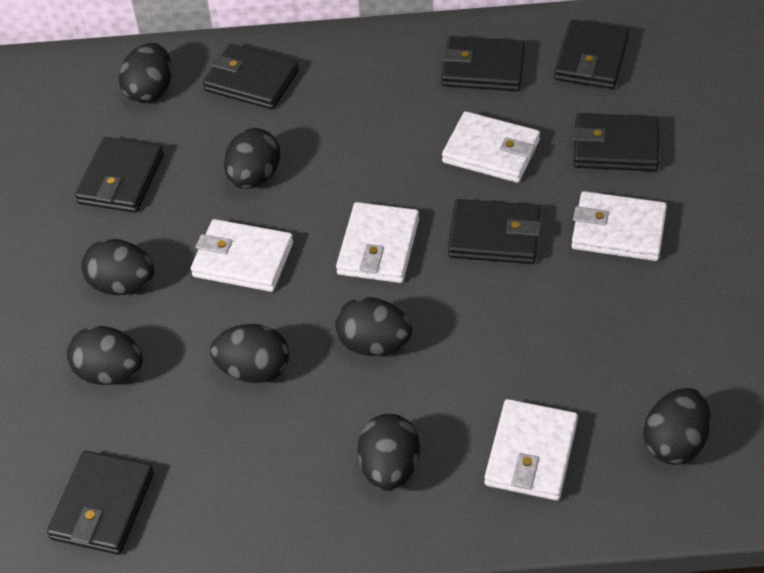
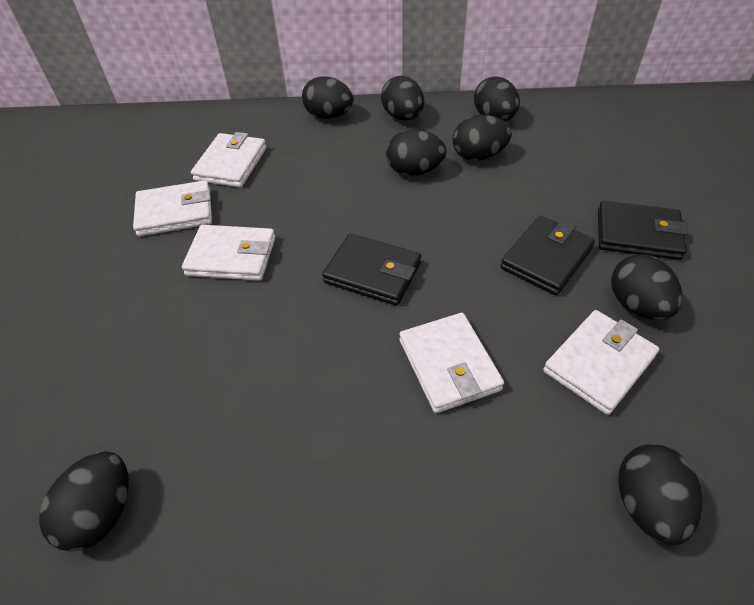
black wallet: 7 -> 3

